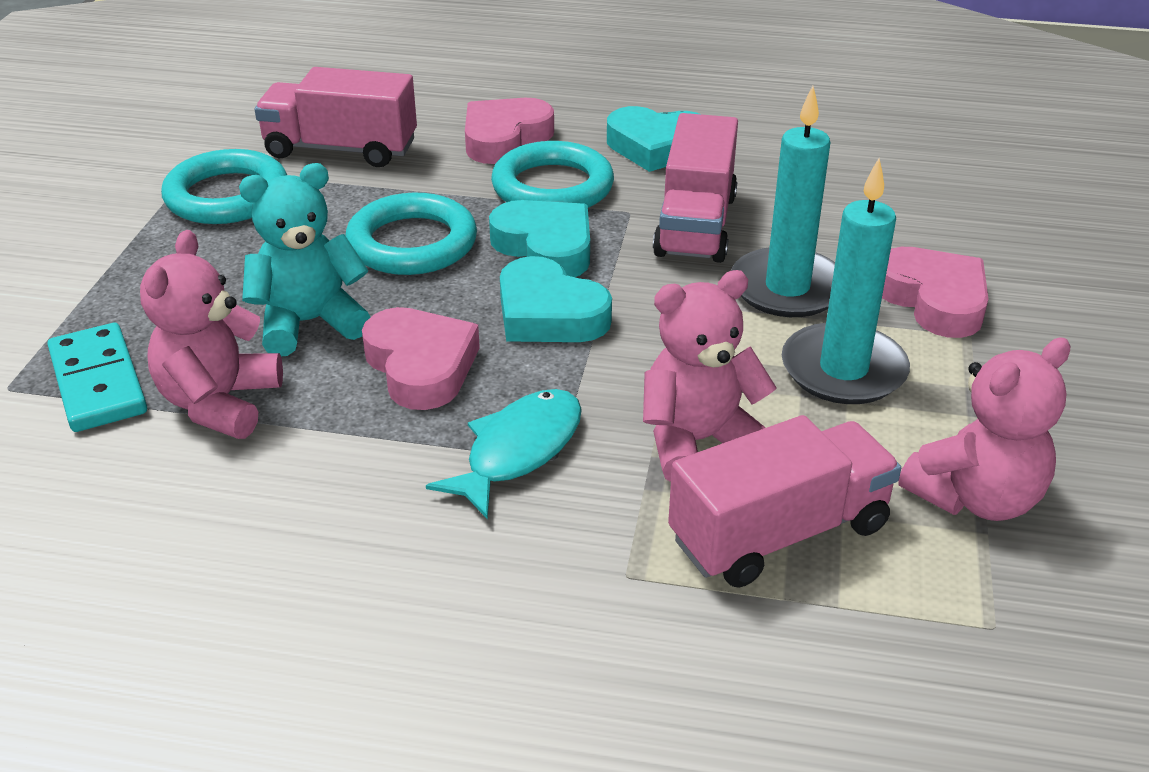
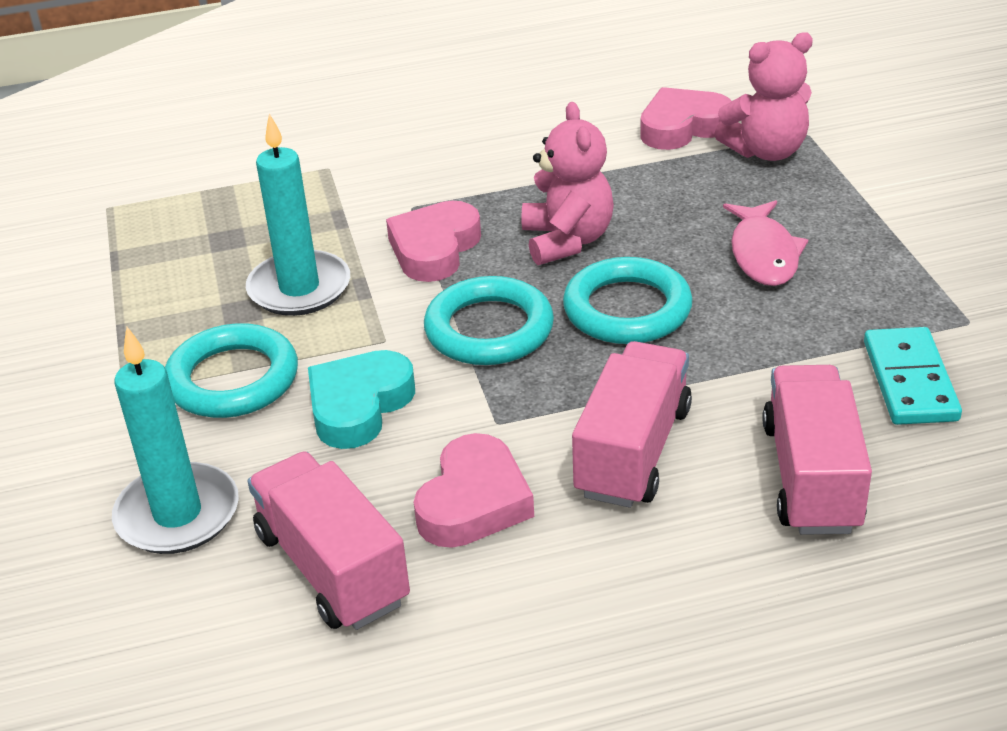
pink fish: 0 -> 1
pink teddy bear: 3 -> 2
turquoise fish: 1 -> 0
turquoise heart: 3 -> 1
turquoise teddy bear: 1 -> 0

